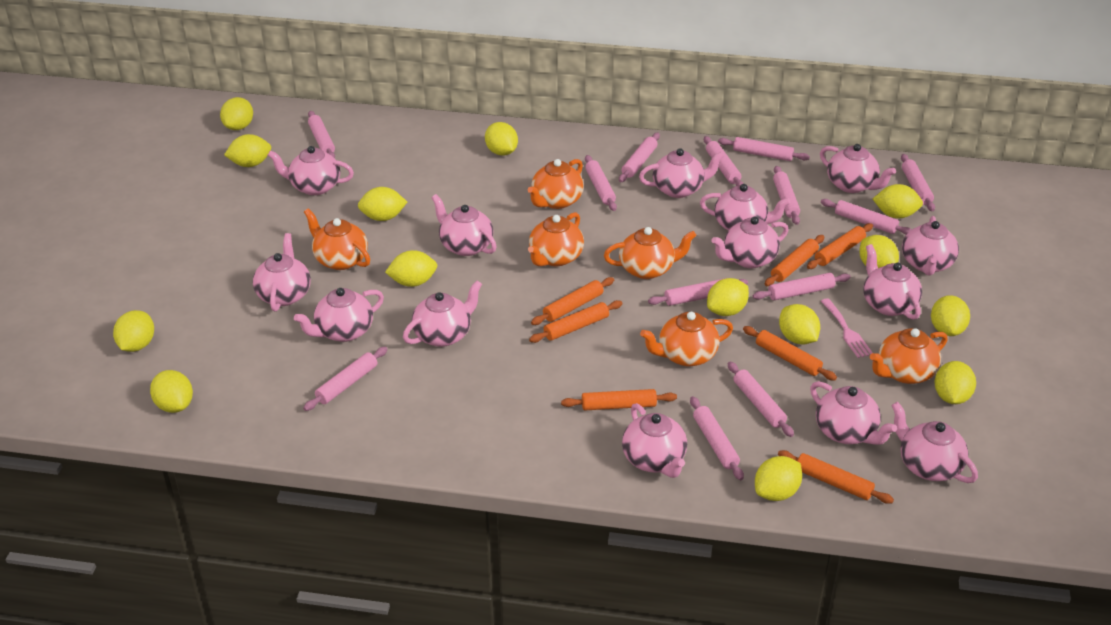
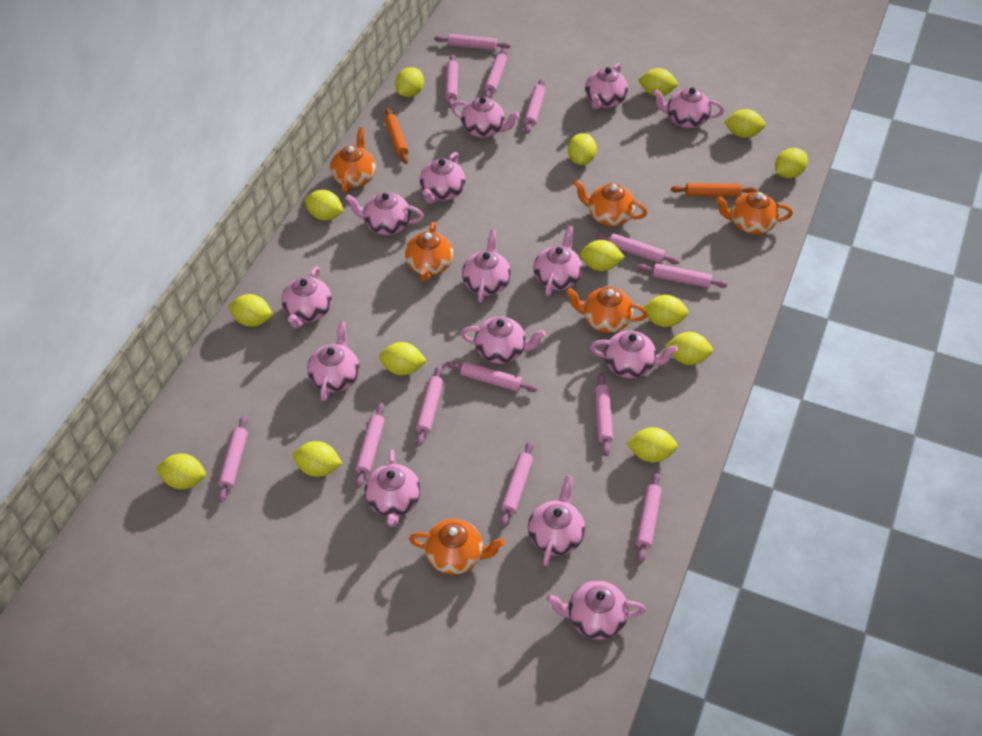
orange rolling pin: 7 -> 2
pink fork: 1 -> 0

